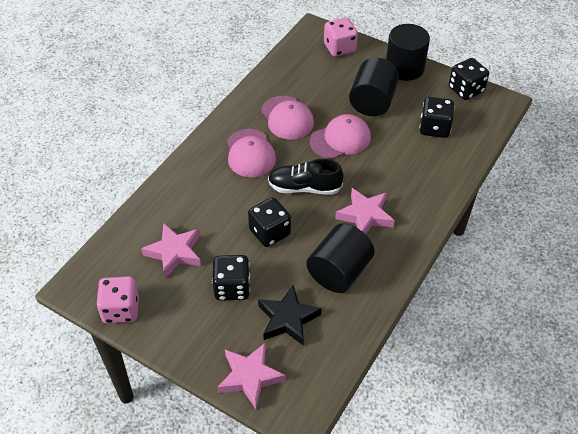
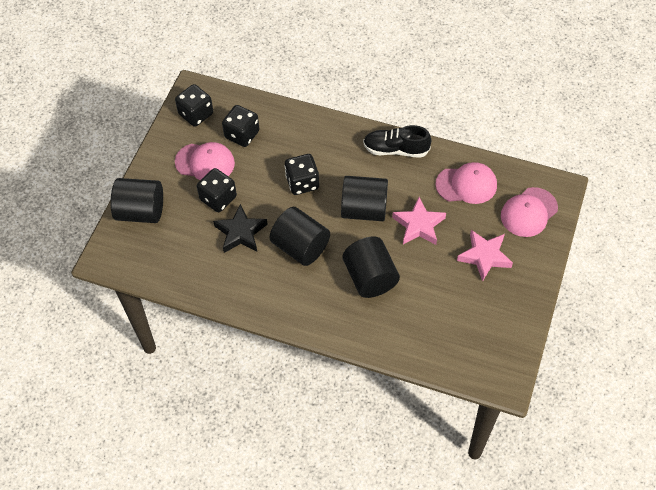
black cylinder: 3 -> 4
pink dice: 2 -> 0
pink star: 3 -> 2

